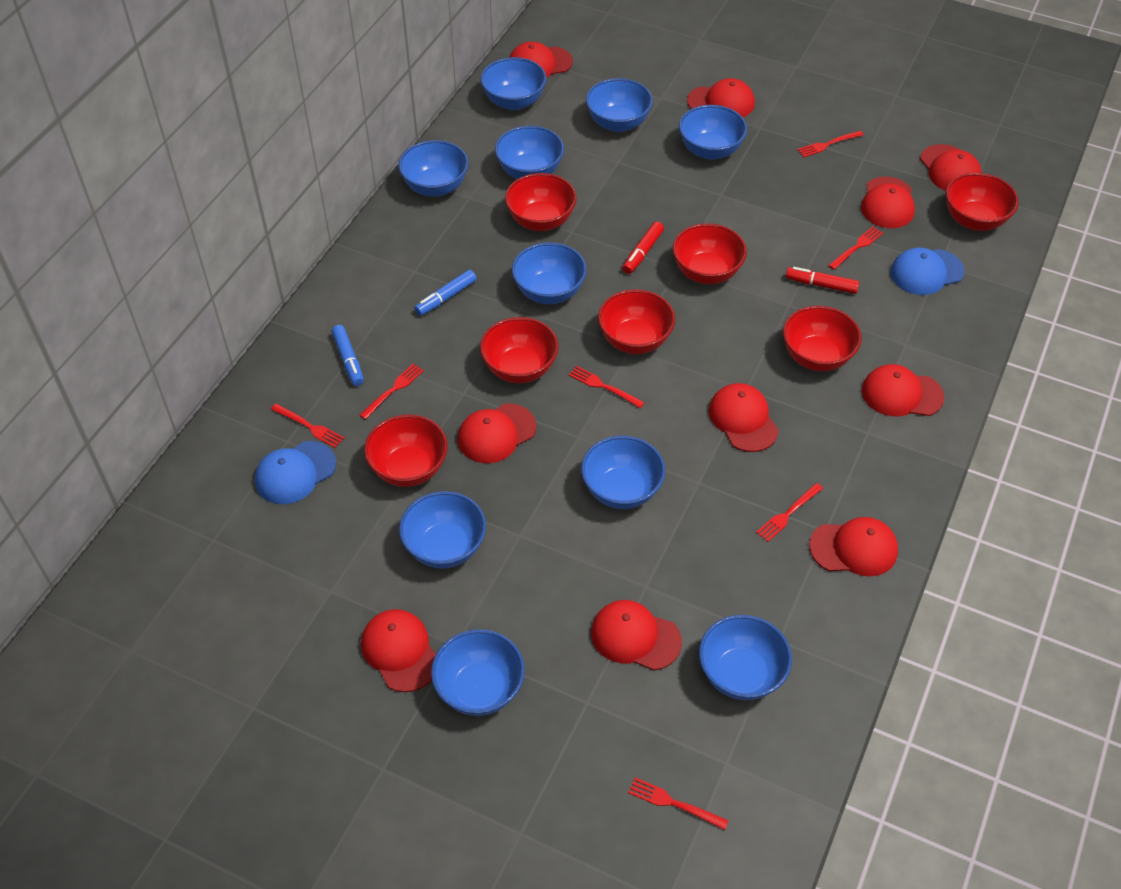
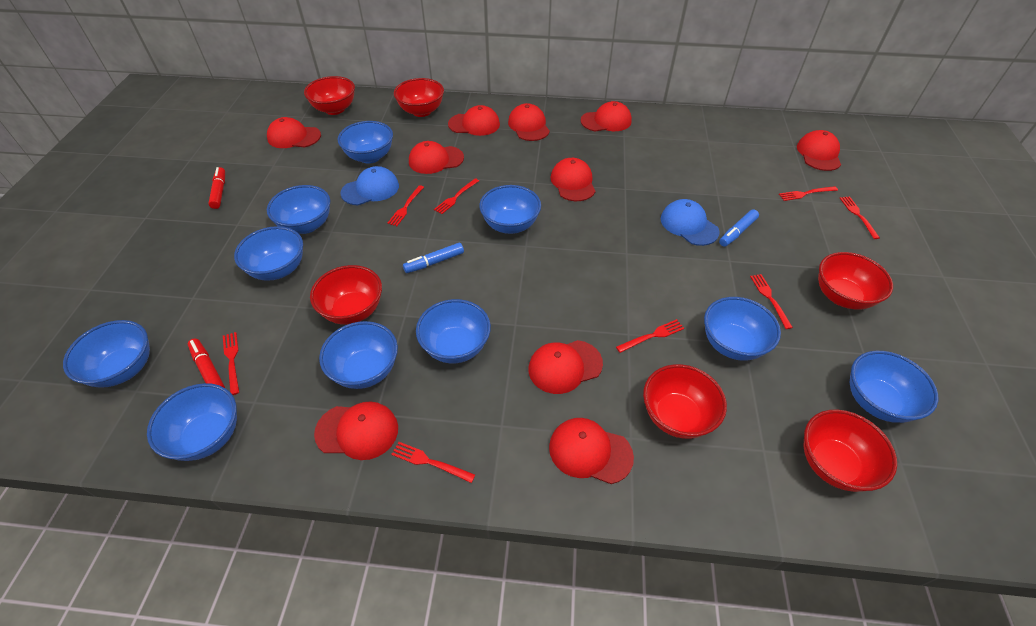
red bowl: 7 -> 6
red fork: 7 -> 8

